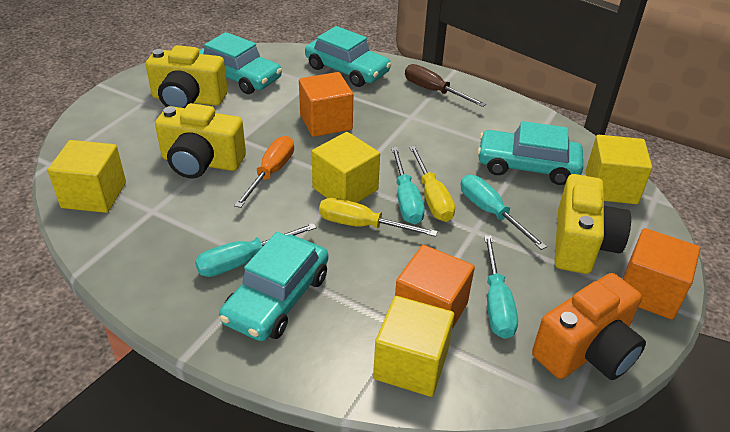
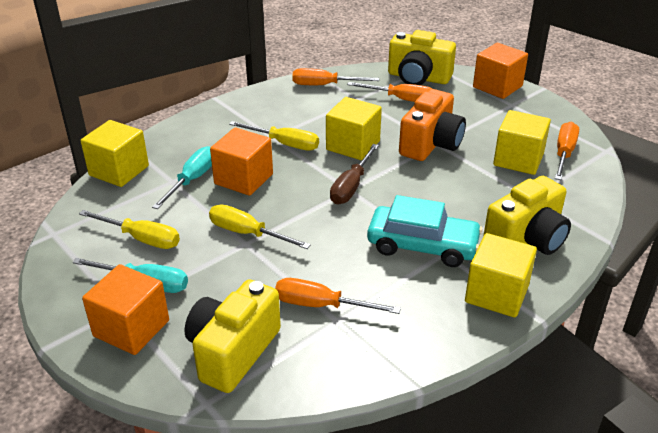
orange screwdriver: 1 -> 4
turquoise car: 4 -> 1
turquoise screwdriver: 4 -> 2
yellow screwdriver: 2 -> 3

